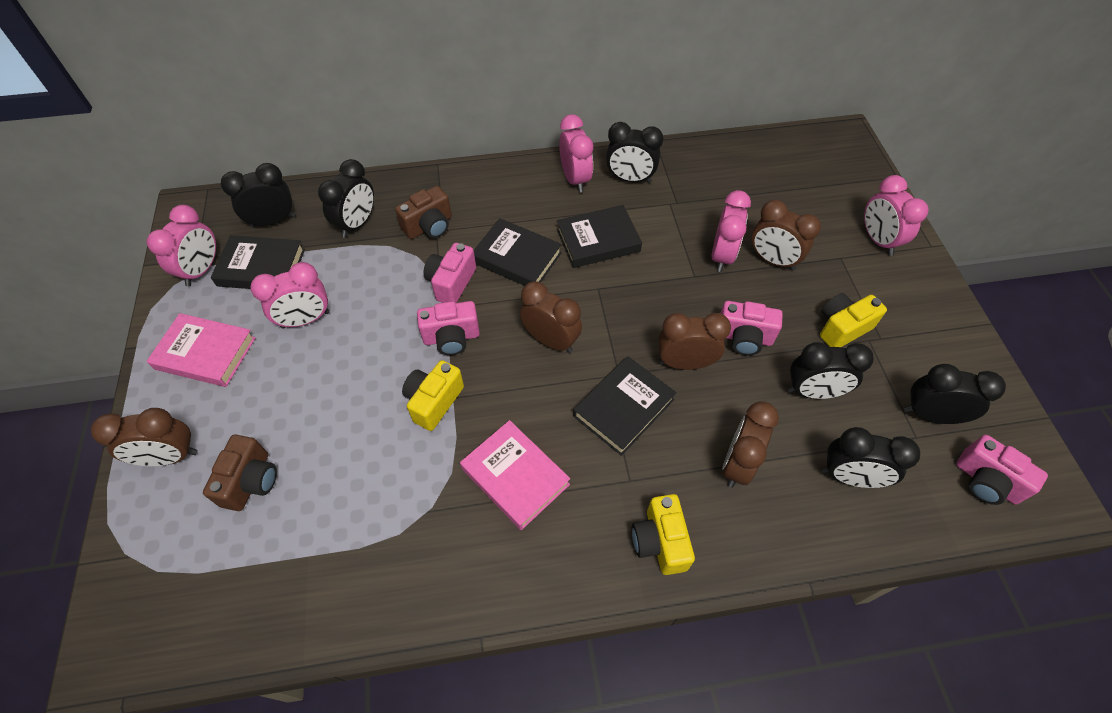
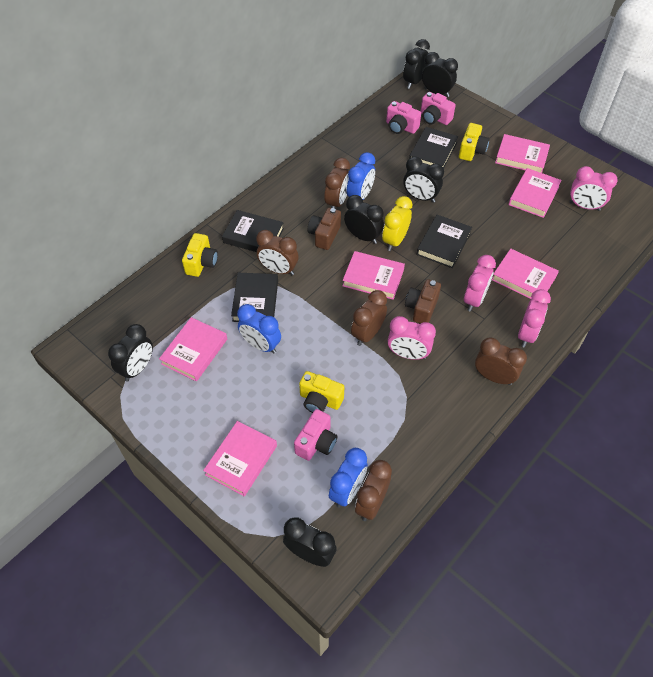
blue clock: 0 -> 3
pink book: 2 -> 6
pink camera: 4 -> 3
pink clock: 5 -> 4
yellow clock: 0 -> 1

